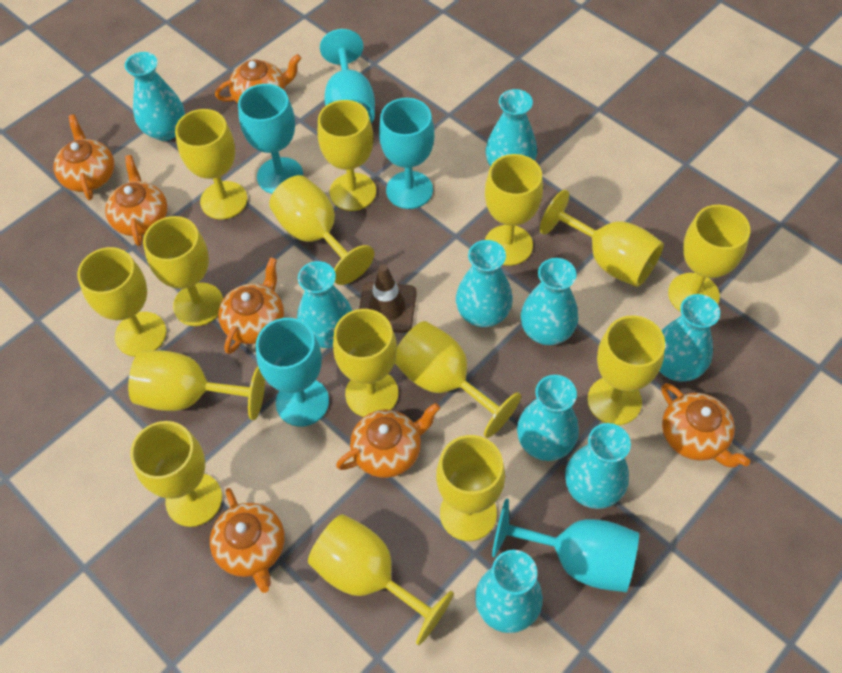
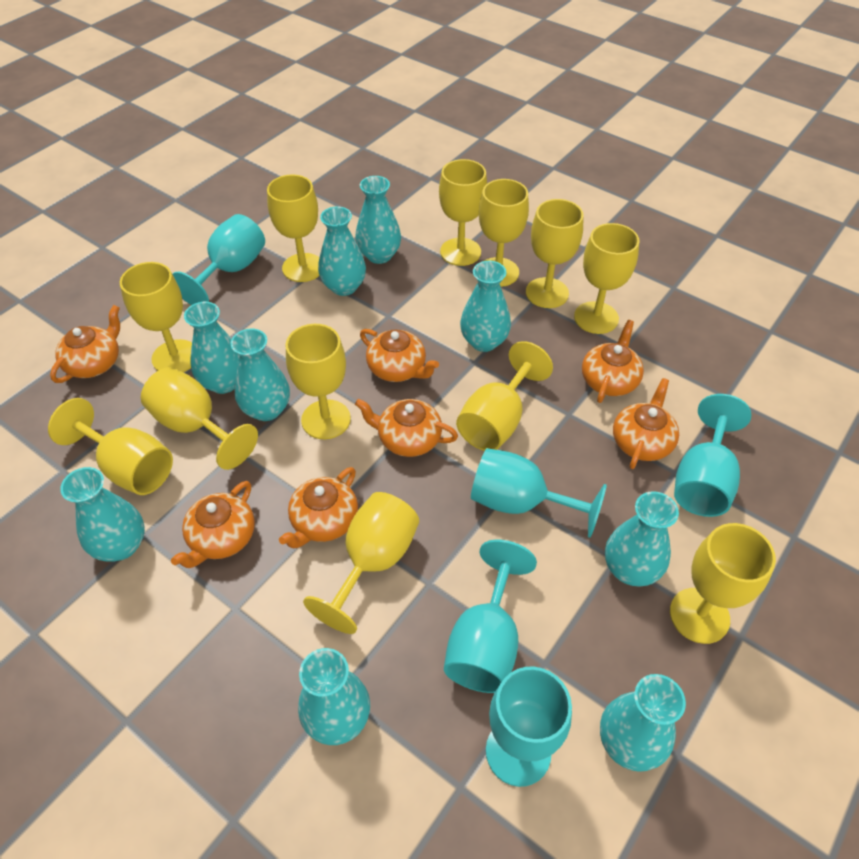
brown traffic cone: 1 -> 0
yellow goblet: 15 -> 12

